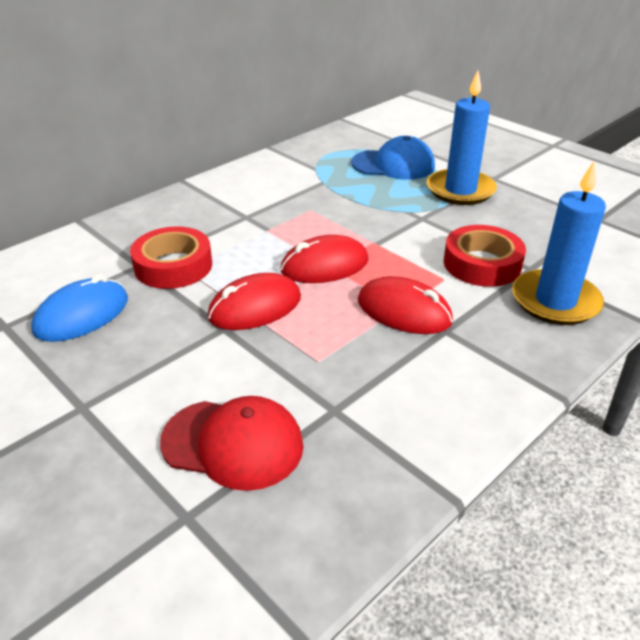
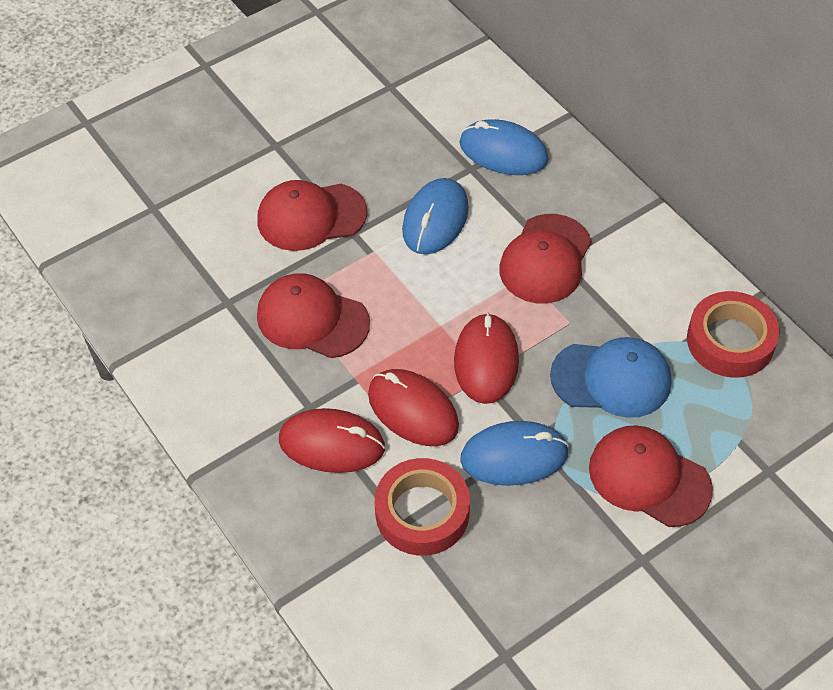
blue candle: 2 -> 0
blue mouse: 1 -> 3
red cap: 1 -> 4

